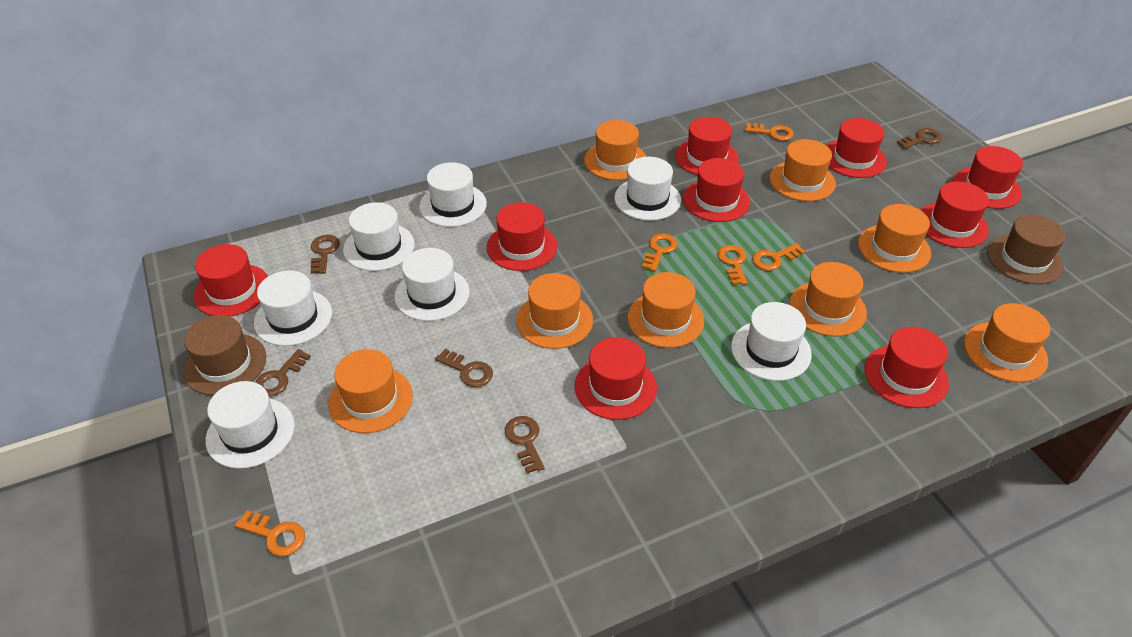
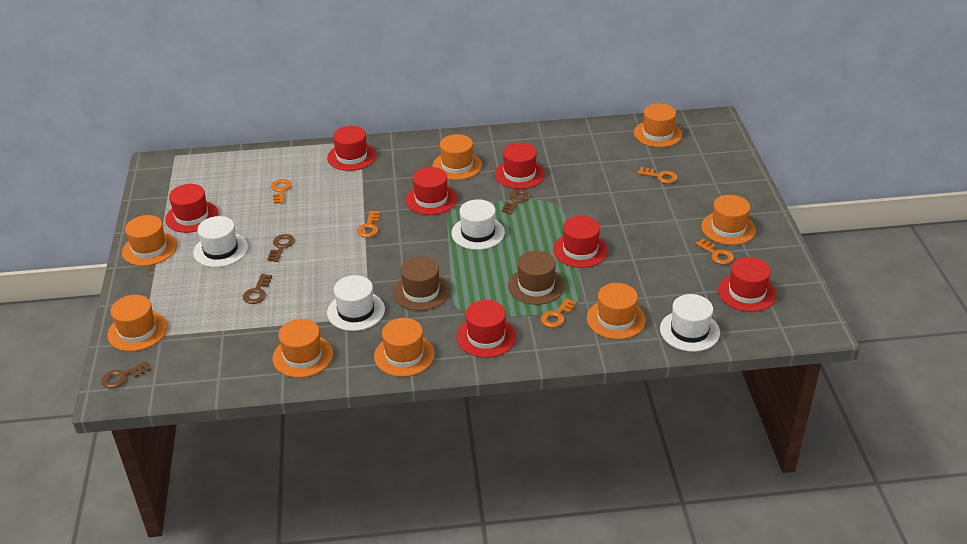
brown key: 5 -> 4
red hat: 9 -> 7
white hat: 7 -> 4

